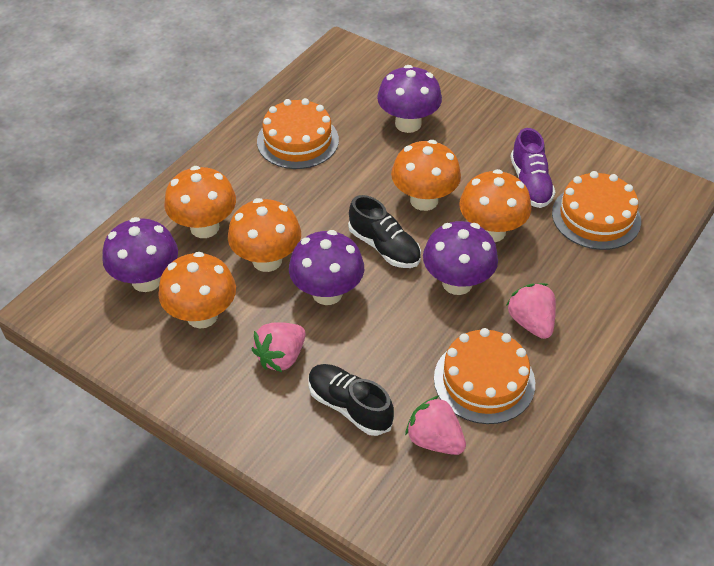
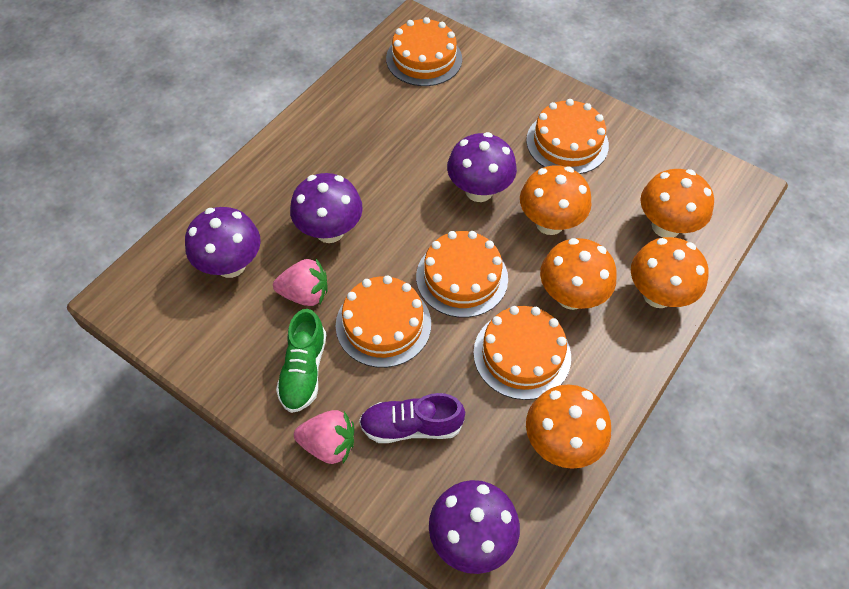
black shoe: 2 -> 0
green shoe: 0 -> 1
orange cake: 3 -> 5
pink strawberry: 3 -> 2

